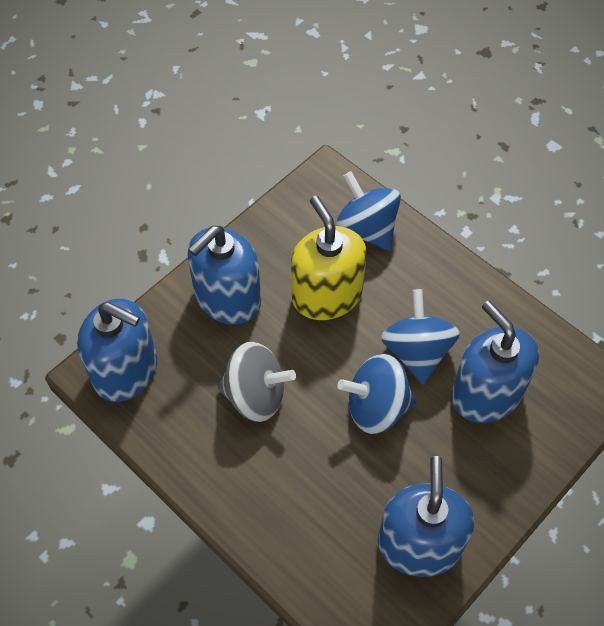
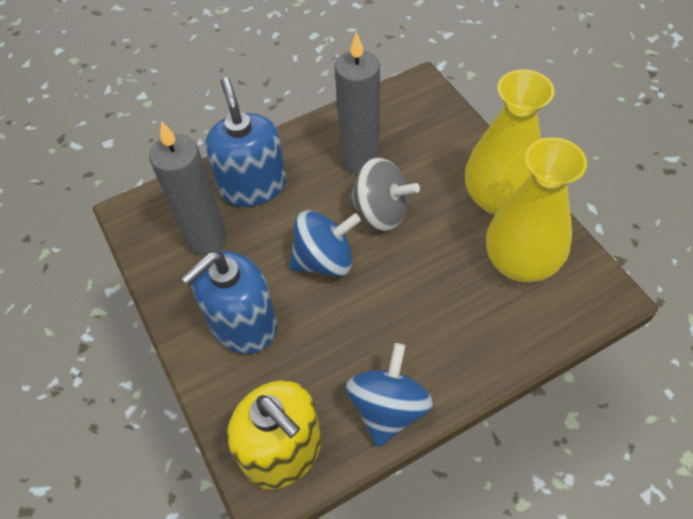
blue soap dispenser: 4 -> 2
blue spinning top: 3 -> 2
grey candle: 0 -> 2
yellow vase: 0 -> 2

